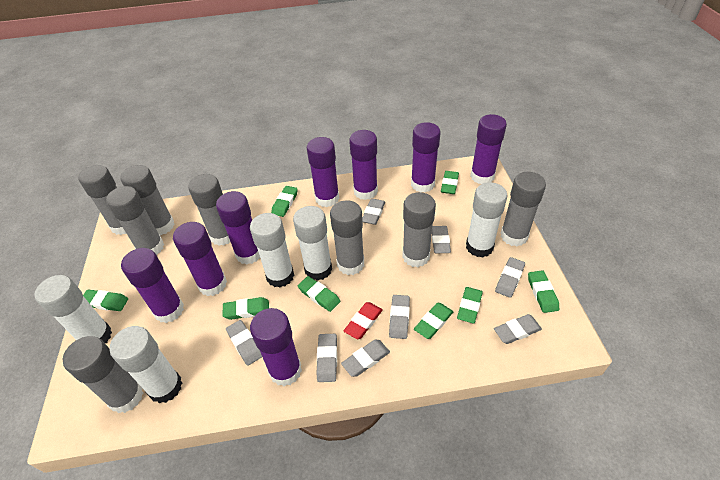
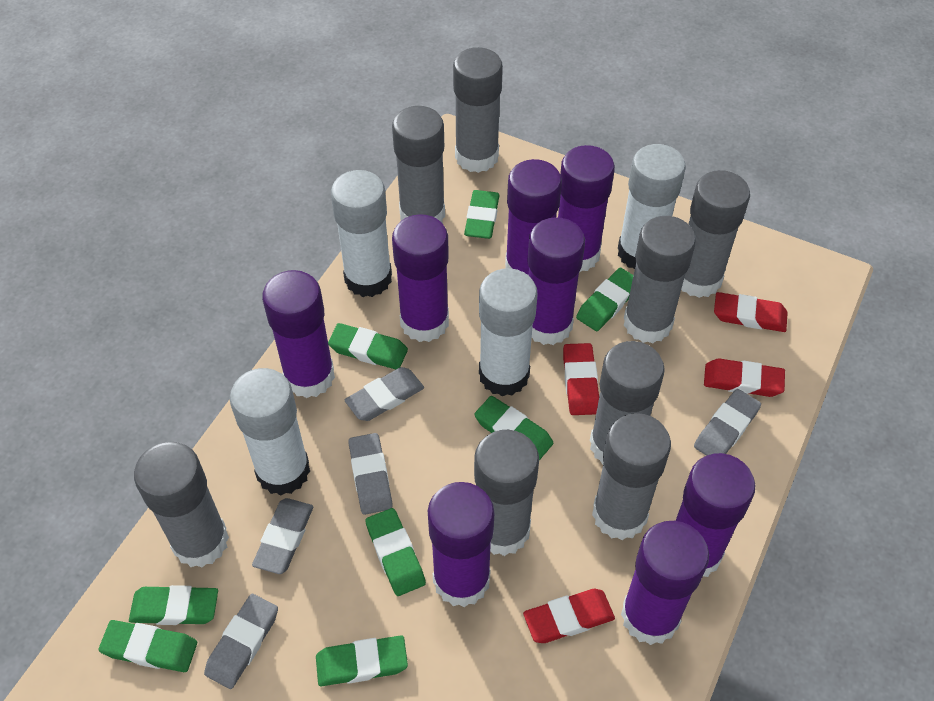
grey eraser: 8 -> 5
red eraser: 1 -> 4
white glue stick: 5 -> 4

